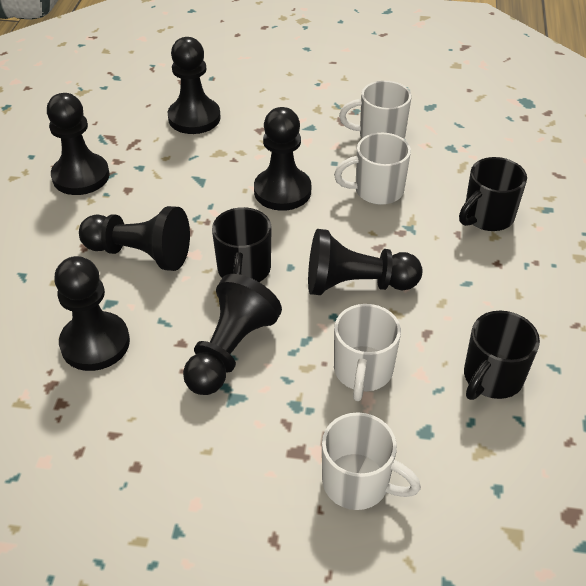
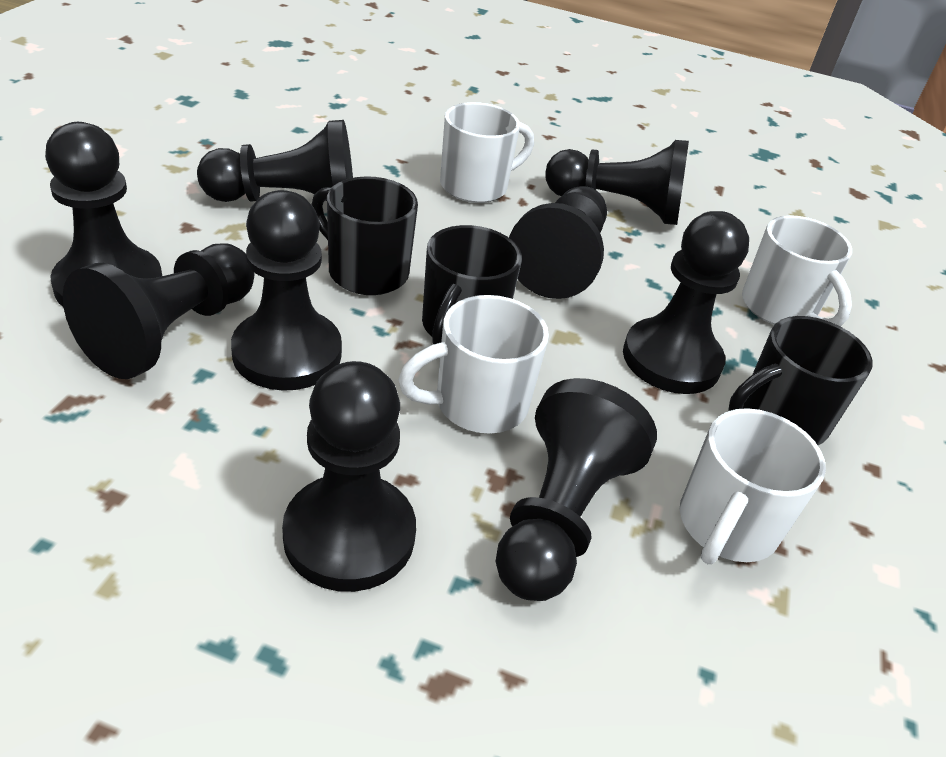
black pawn: 7 -> 9

